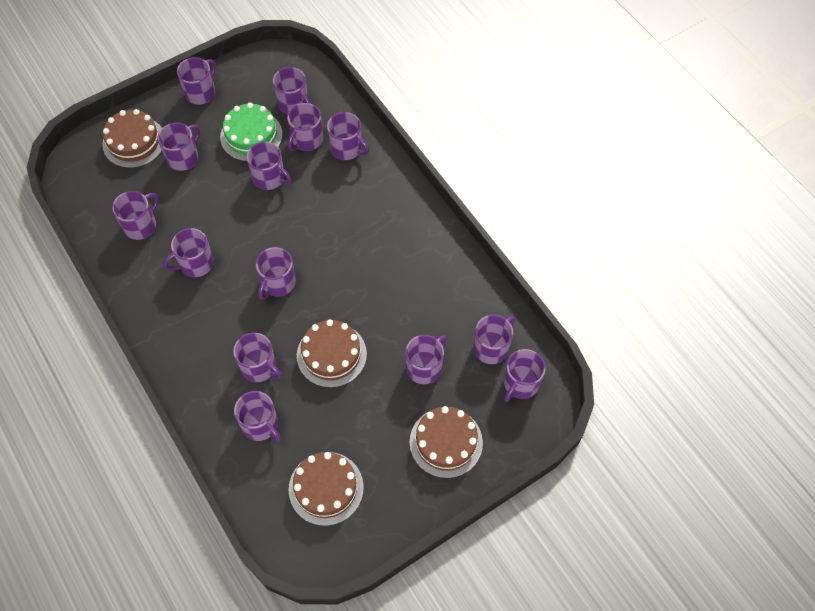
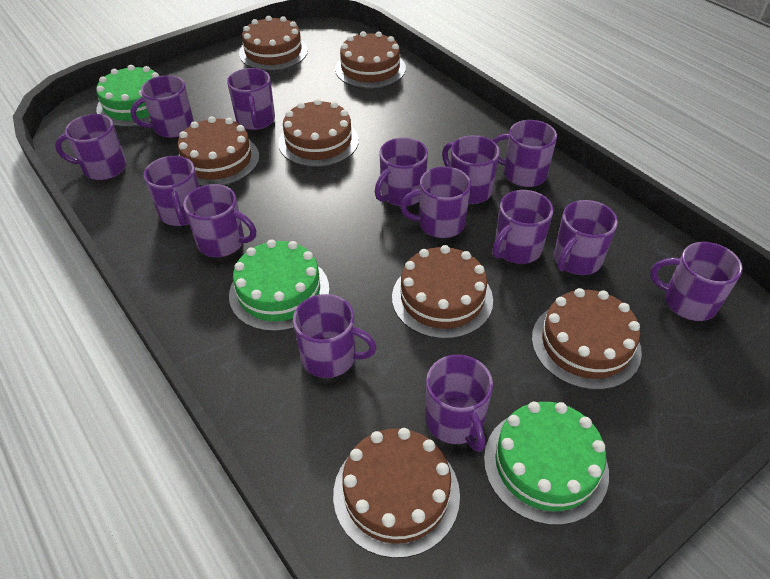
brown cake: 4 -> 7
green cake: 1 -> 3

